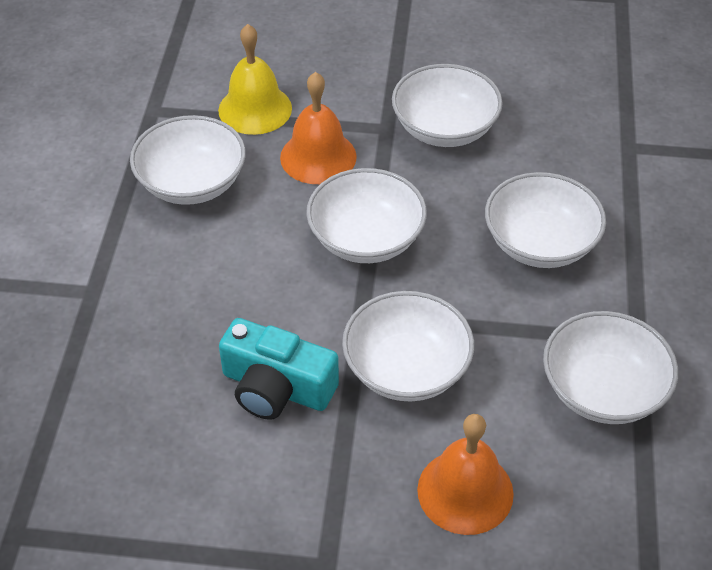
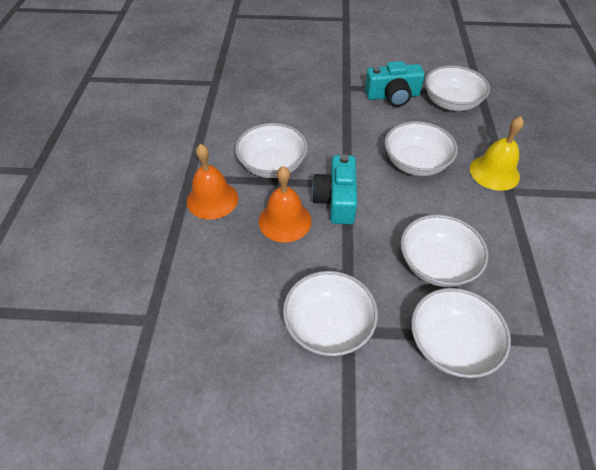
turquoise camera: 1 -> 2

